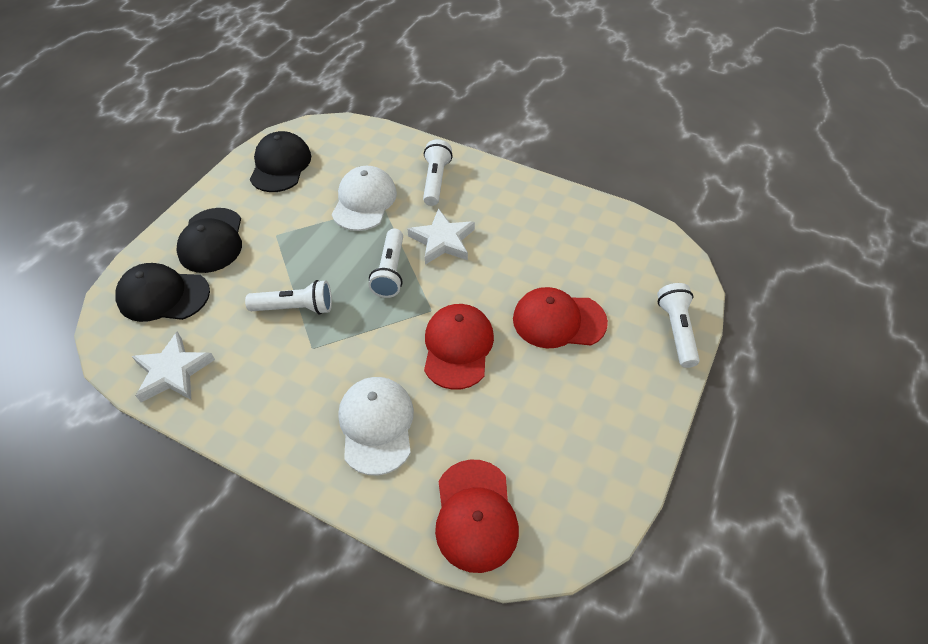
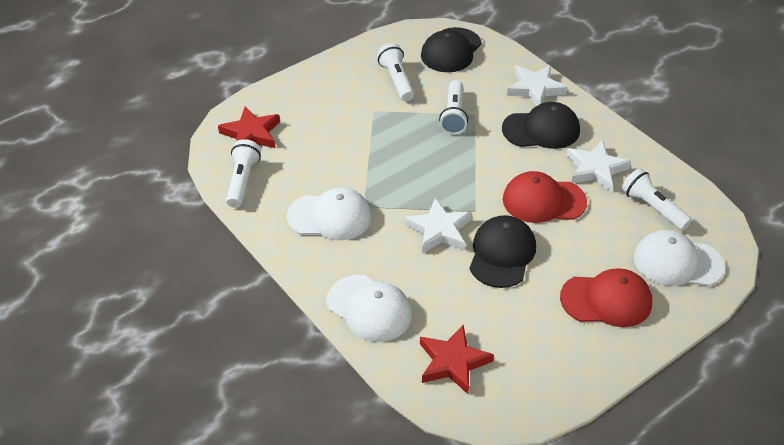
red cap: 3 -> 2
red star: 0 -> 2
white cap: 2 -> 3
white star: 2 -> 3

